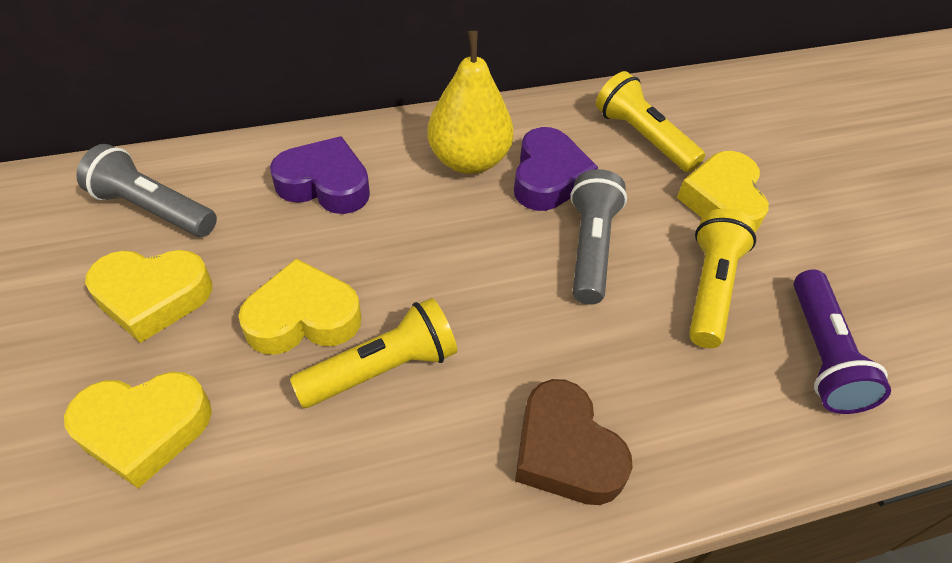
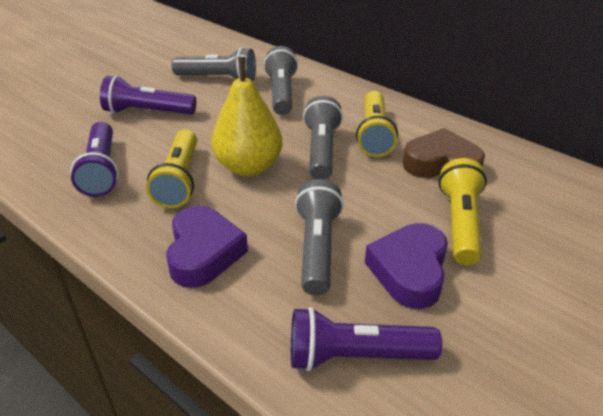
grey flashlight: 2 -> 4
purple flashlight: 1 -> 3
yellow heart: 4 -> 0

